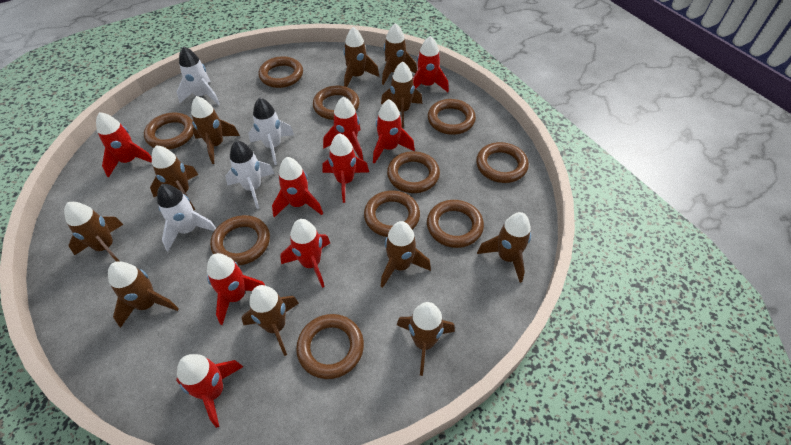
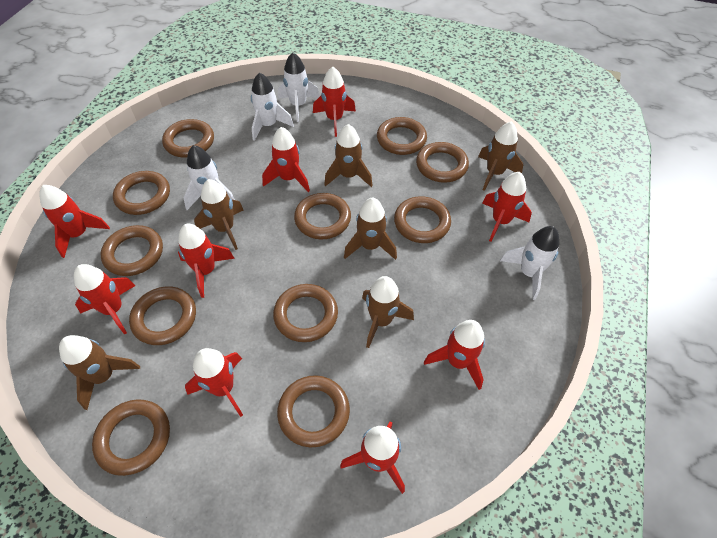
brown ring: 10 -> 11
brown rocket: 11 -> 6

